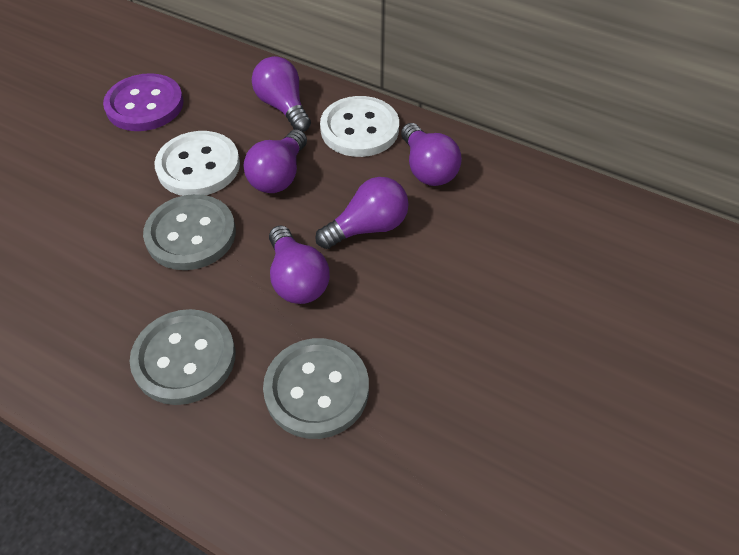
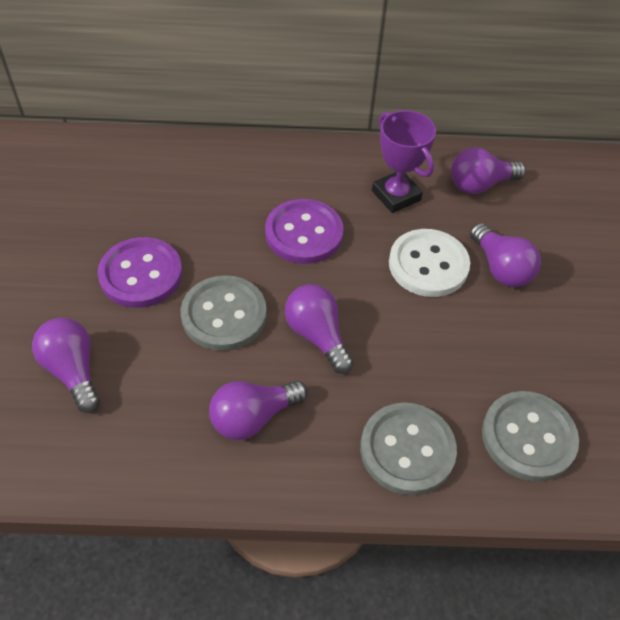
purple button: 1 -> 2
purple trophy: 0 -> 1
white button: 2 -> 1

